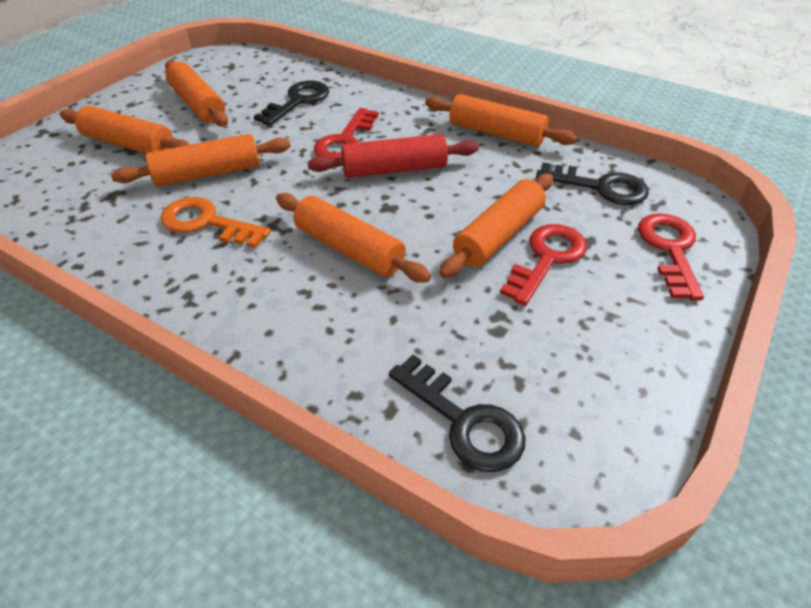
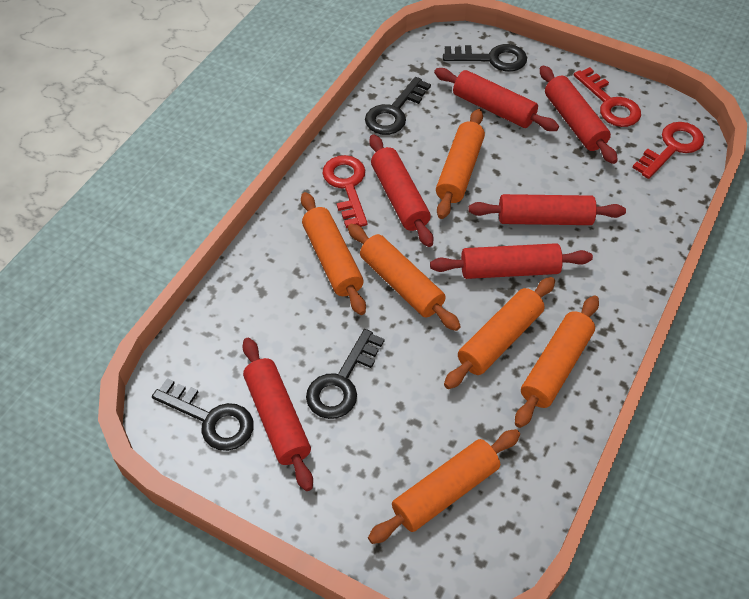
black key: 3 -> 4
orange key: 1 -> 0
red rolling pin: 1 -> 6

